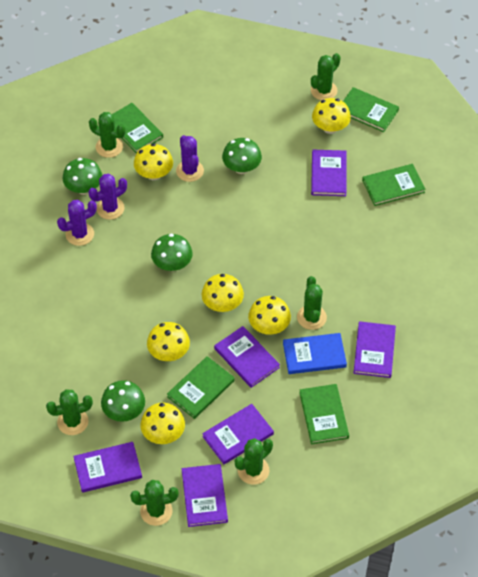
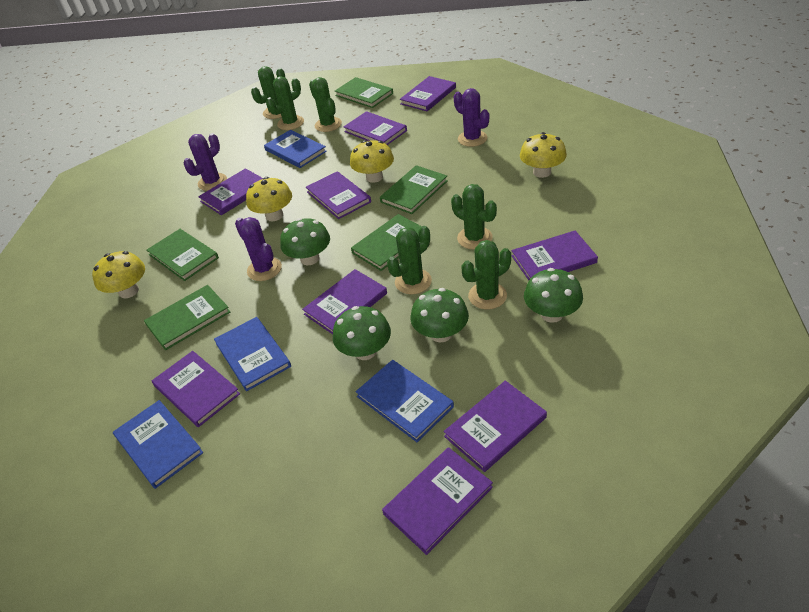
blue book: 1 -> 4
purple book: 6 -> 9
yellow mushroom: 6 -> 4

